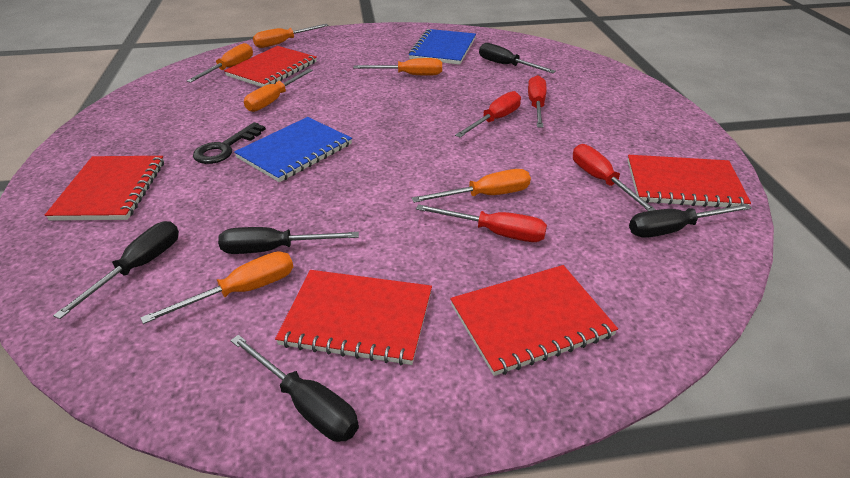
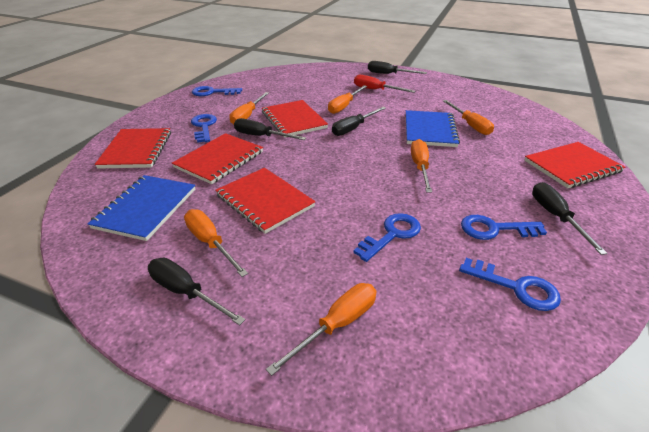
black key: 1 -> 0
blue key: 0 -> 5
red screwdriver: 4 -> 1

